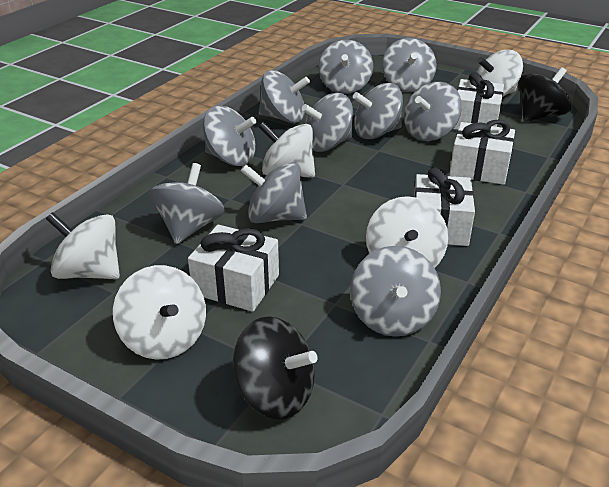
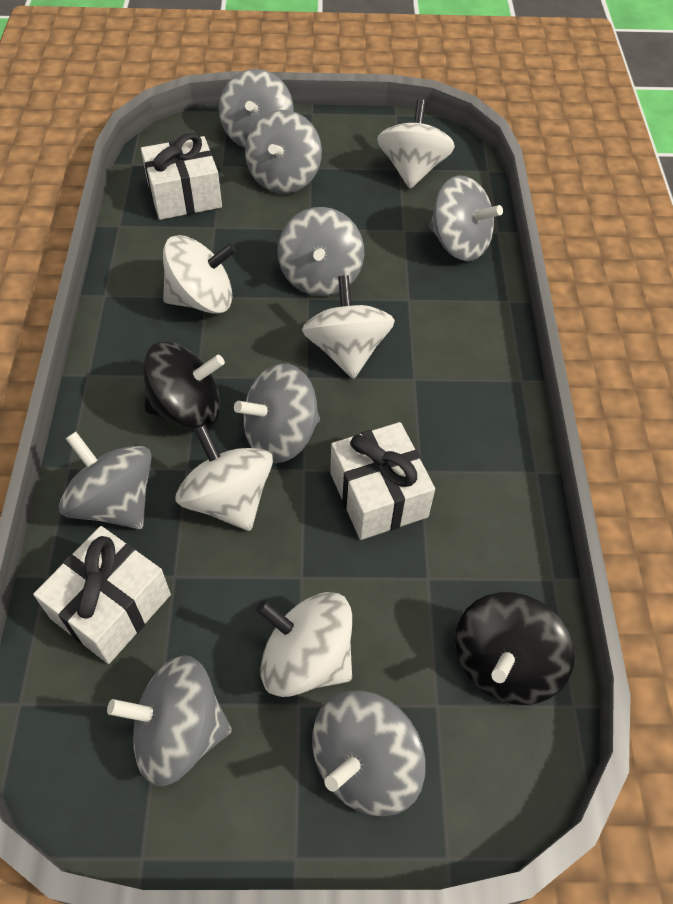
grey spinning top: 10 -> 8
white gift: 4 -> 3

